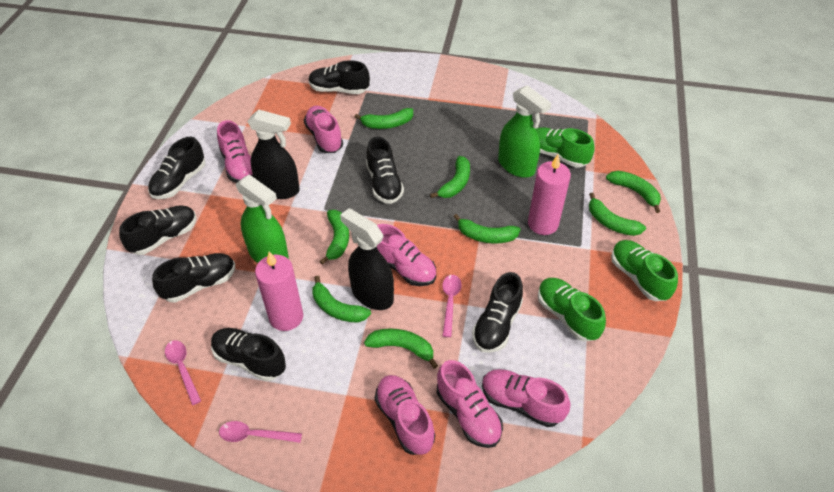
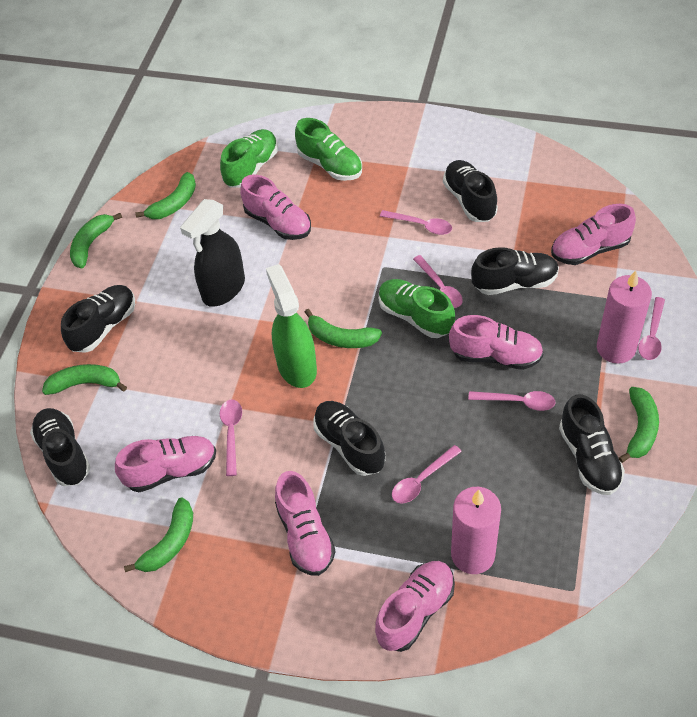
black shoe: 7 -> 6
black spray bottle: 2 -> 1
green banana: 8 -> 6
green spray bottle: 2 -> 1
pink spoon: 3 -> 6

